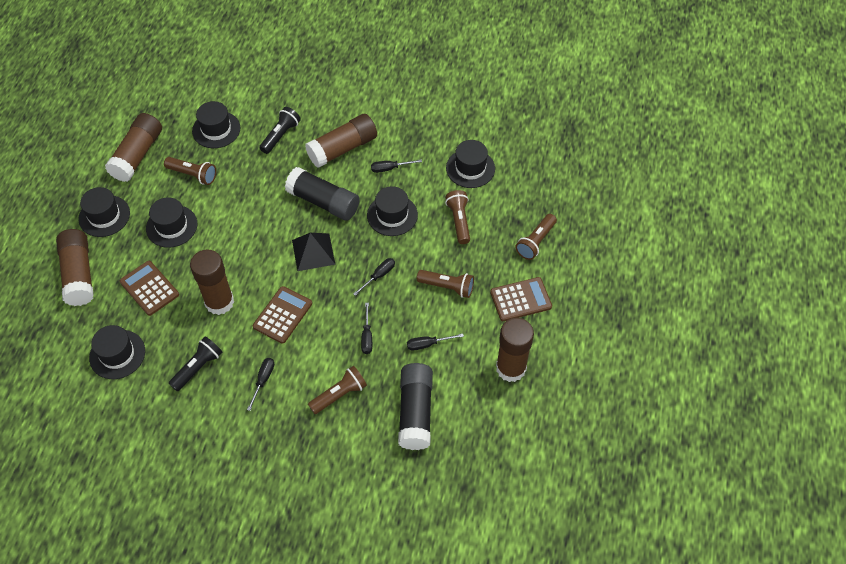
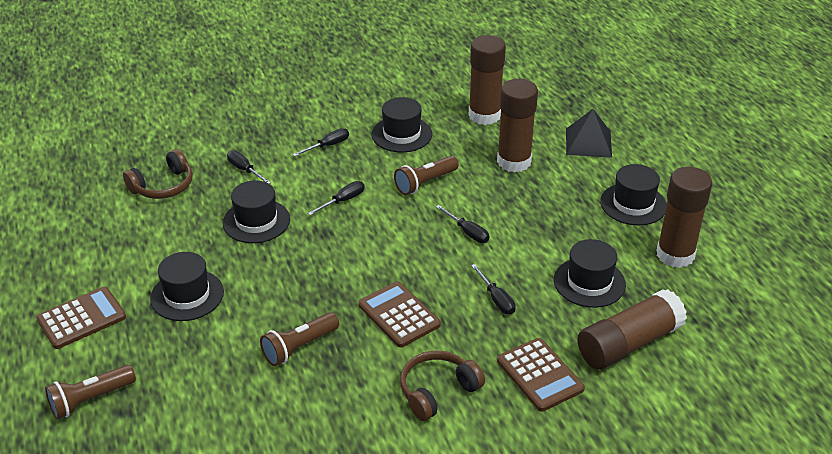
black flashlight: 2 -> 0
black glue stick: 2 -> 0
black hat: 6 -> 5
brown flashlight: 5 -> 3
brown glue stick: 5 -> 4
brown headphones: 0 -> 2

